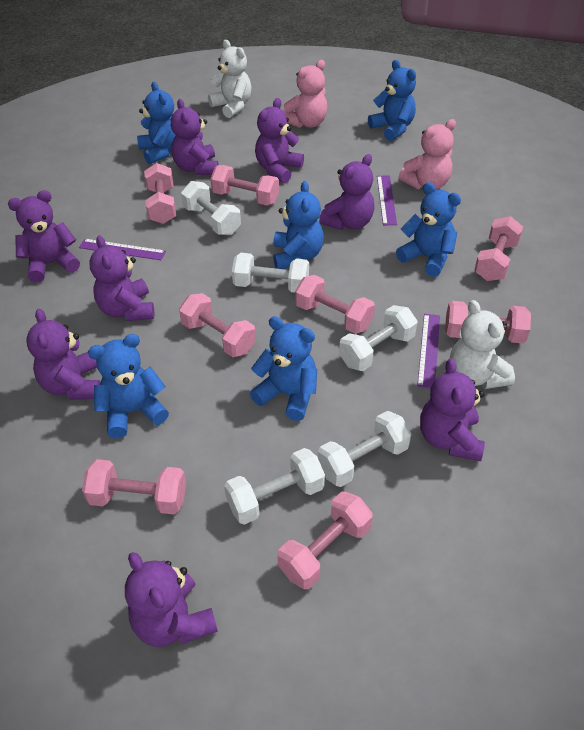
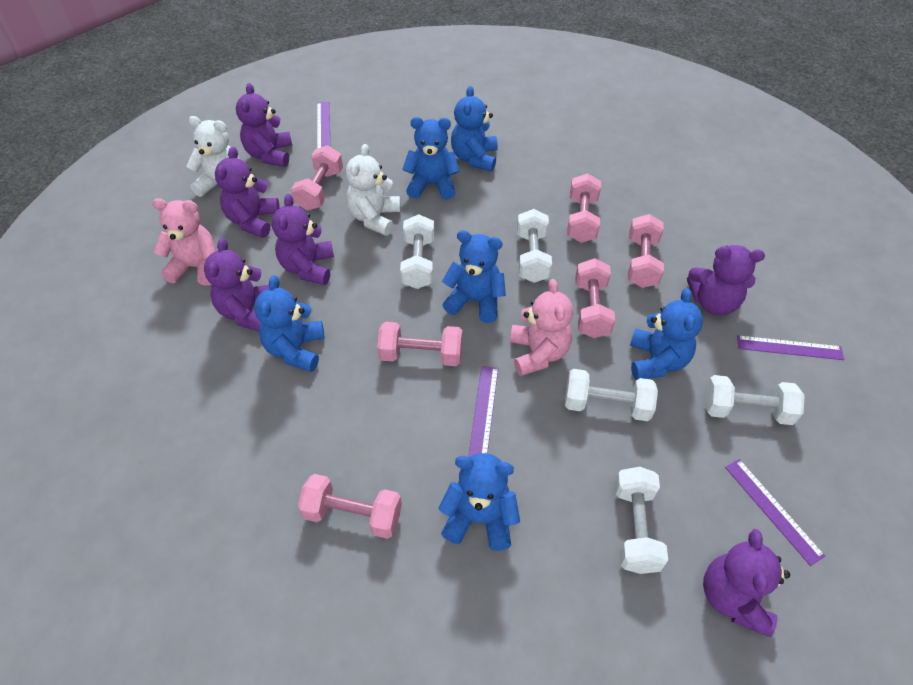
pink dumbbell: 8 -> 6
purple ruler: 3 -> 4
purple teddy bear: 8 -> 6

